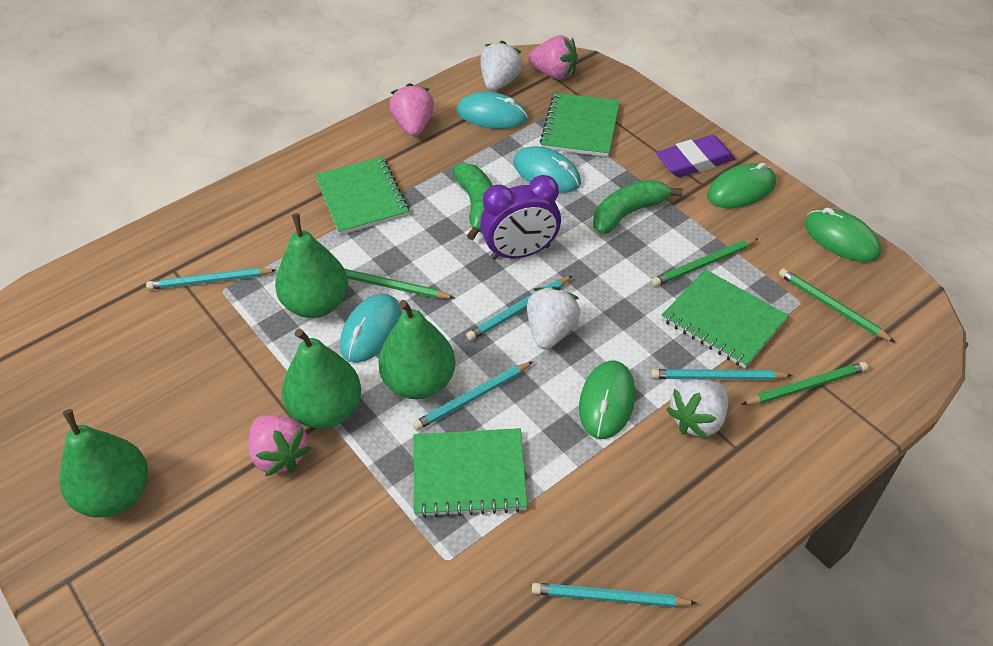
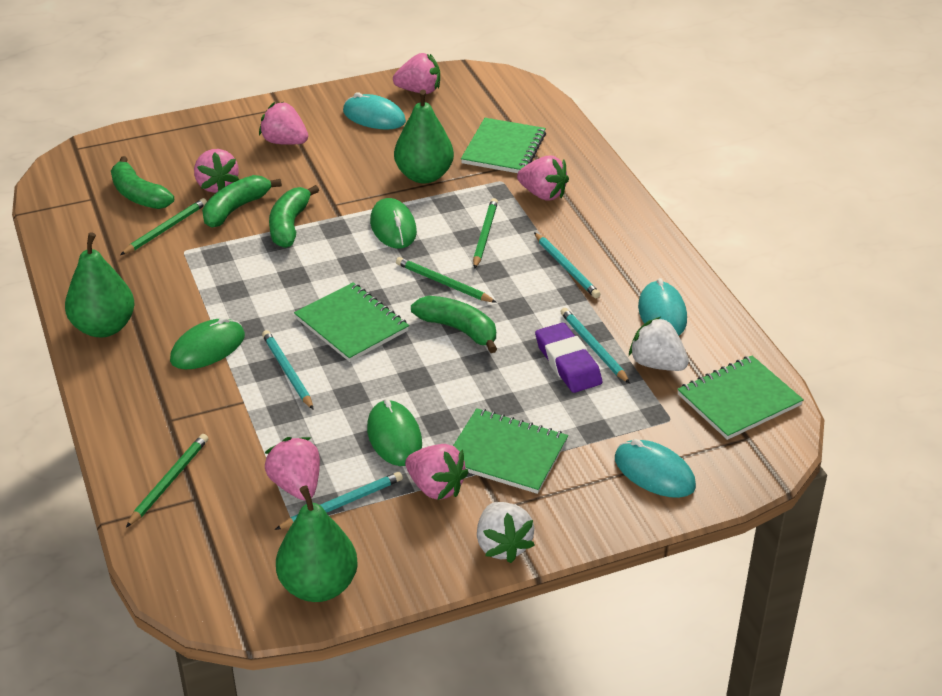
green banana: 2 -> 4
green pear: 4 -> 3
pink strawberry: 3 -> 6
purple clock: 1 -> 0
turquoise pencil: 5 -> 4
white strawberry: 3 -> 2

